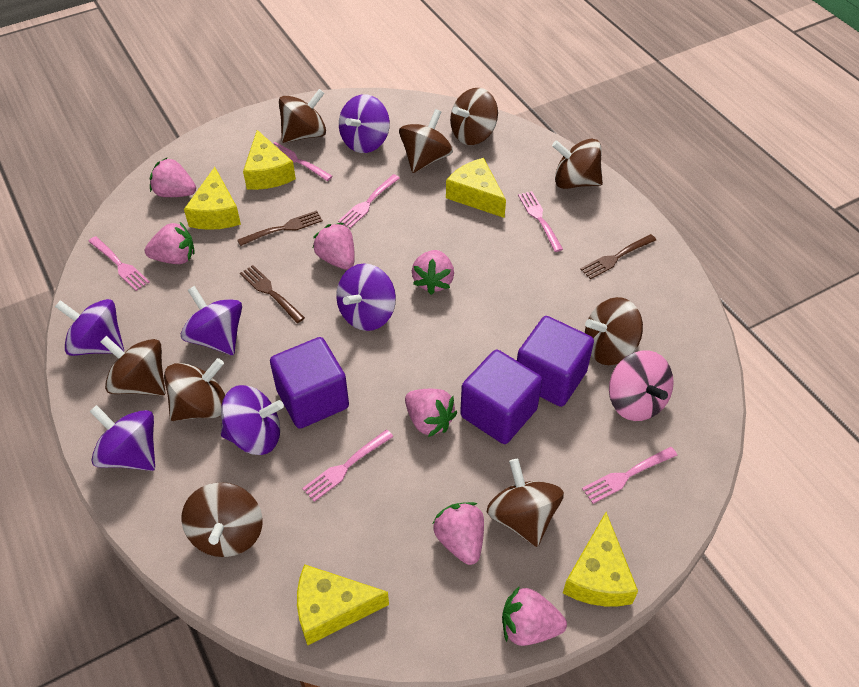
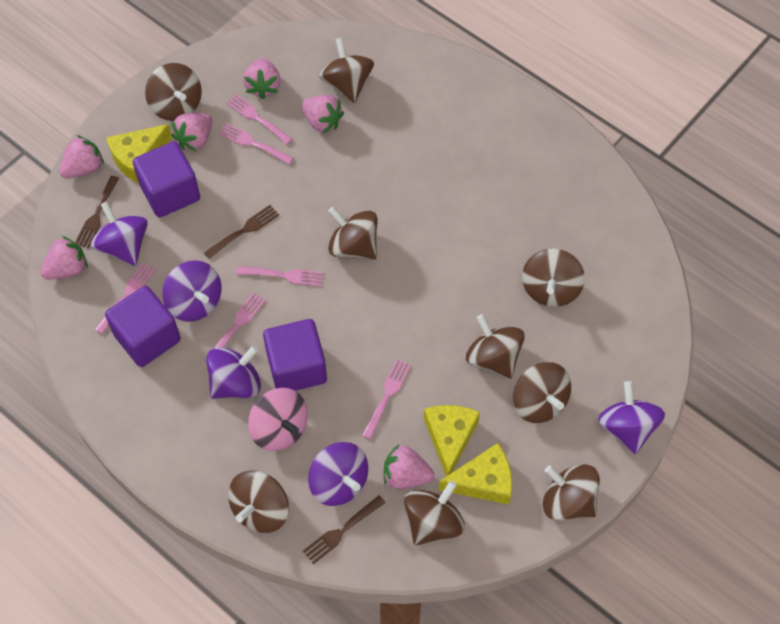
pink strawberry: 7 -> 6
purple spinning top: 6 -> 5
yellow cheese: 5 -> 3

